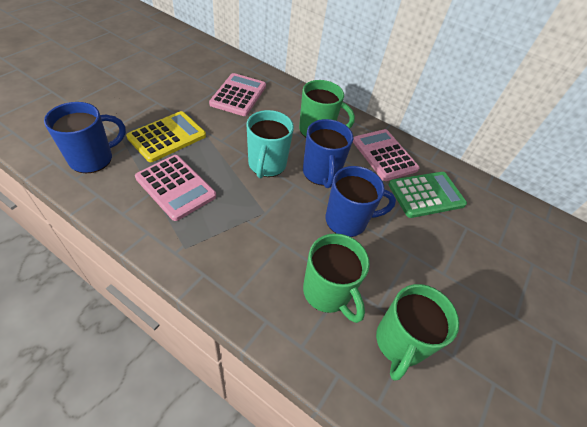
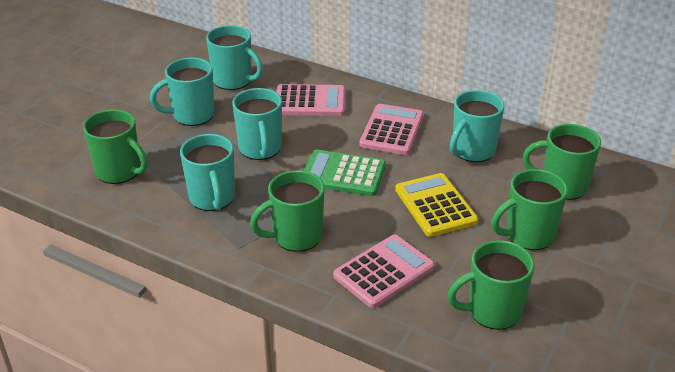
blue mug: 3 -> 0
green mug: 3 -> 5
turquoise mug: 1 -> 5

